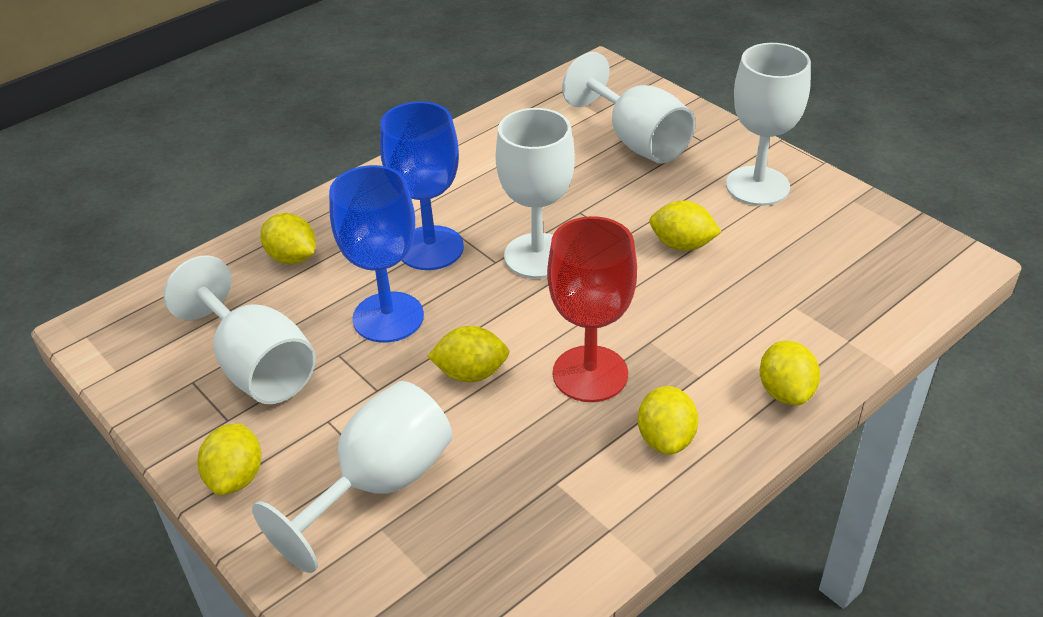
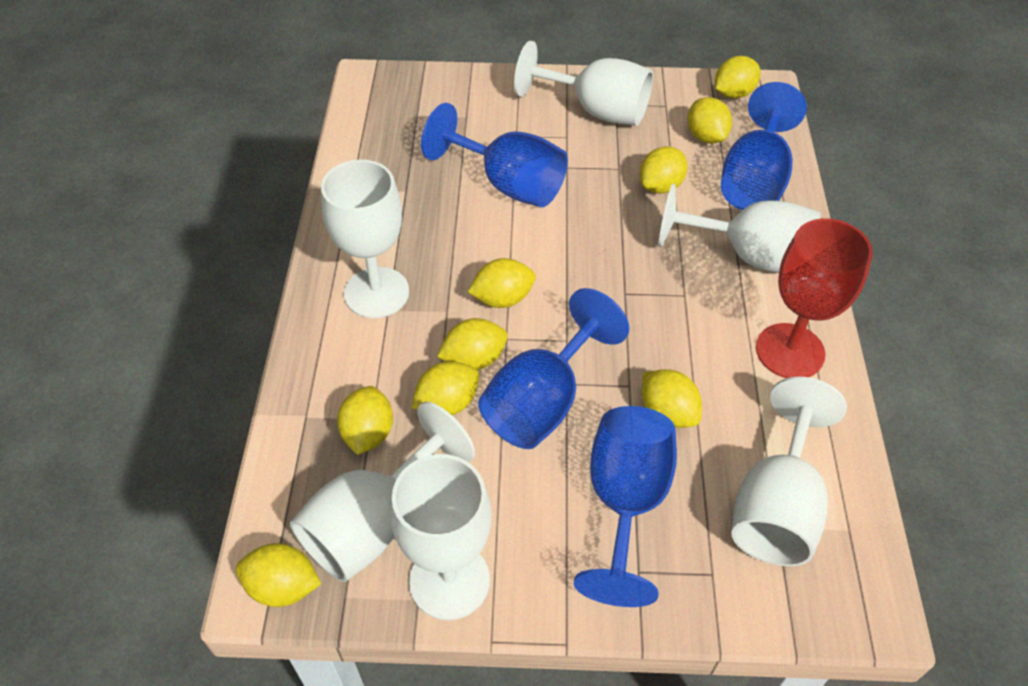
blue goblet: 2 -> 4
white goblet: 5 -> 6
yellow lemon: 6 -> 9

